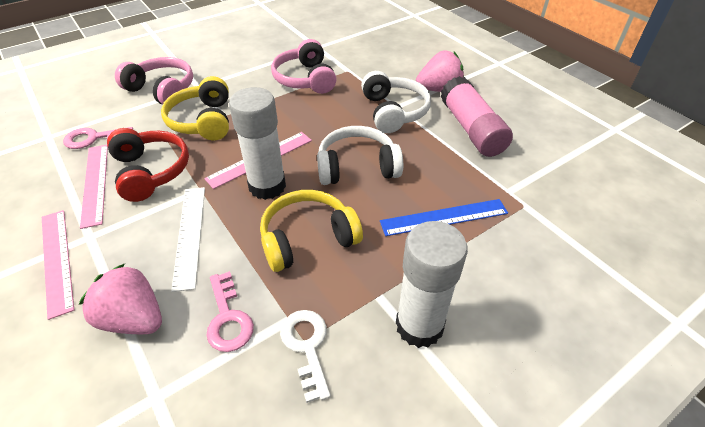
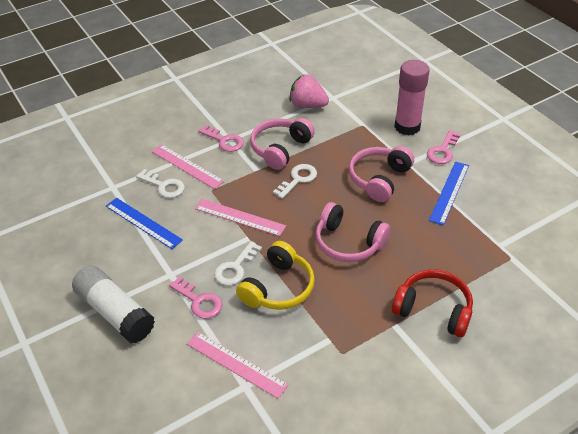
blue ruler: 1 -> 2
pink headphones: 2 -> 3
pink key: 2 -> 3
pink strawberry: 2 -> 1
white glue stick: 2 -> 1
white headphones: 2 -> 0
white key: 1 -> 3
white ruler: 1 -> 0
yellow headphones: 2 -> 1

